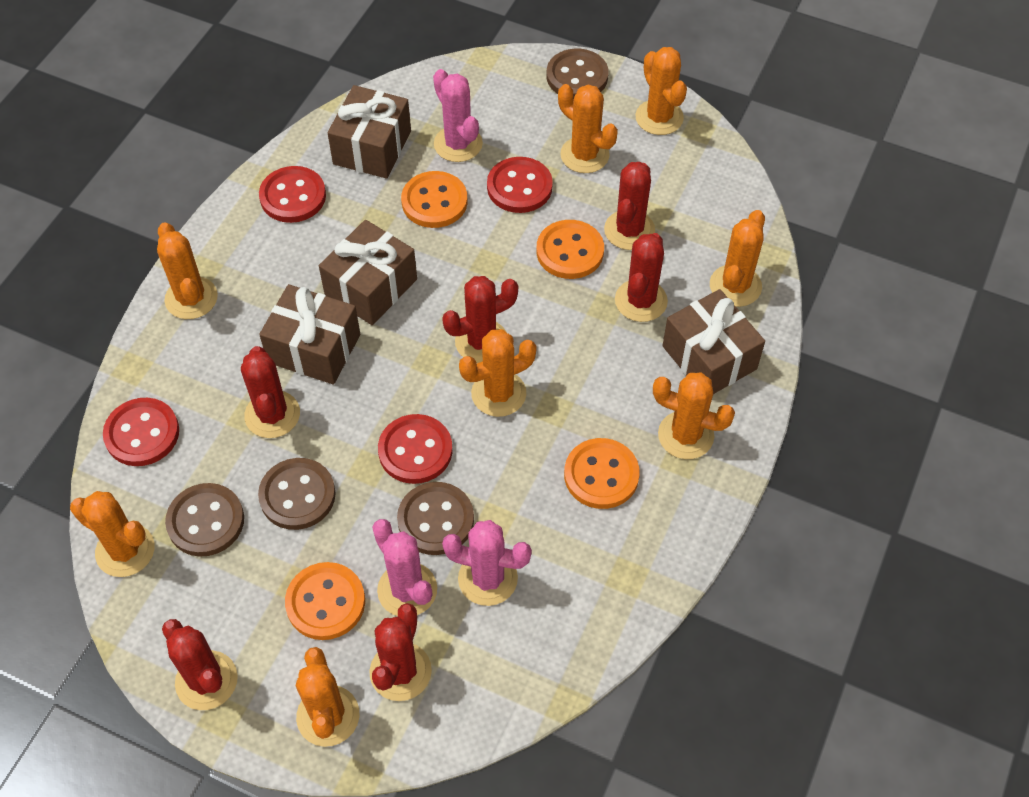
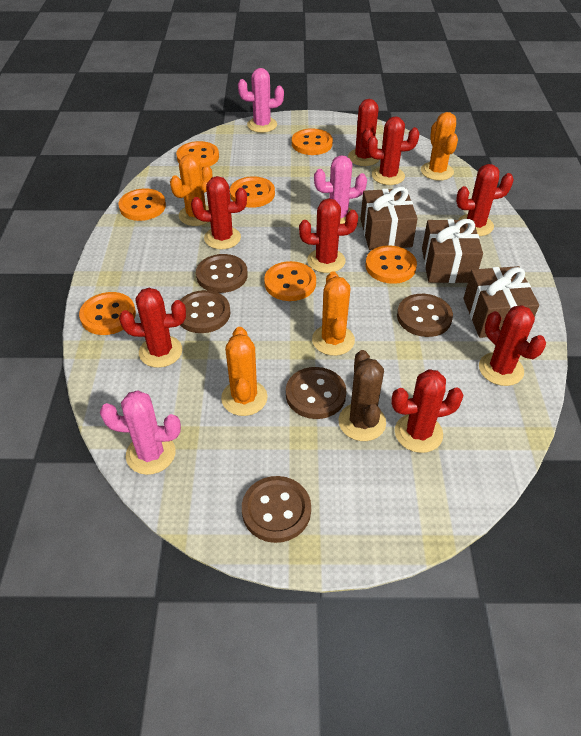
brown button: 4 -> 5
brown cactus: 0 -> 1
brown gift: 4 -> 3
orange button: 4 -> 7
orange cactus: 8 -> 4
red button: 4 -> 0
red cactus: 6 -> 8

